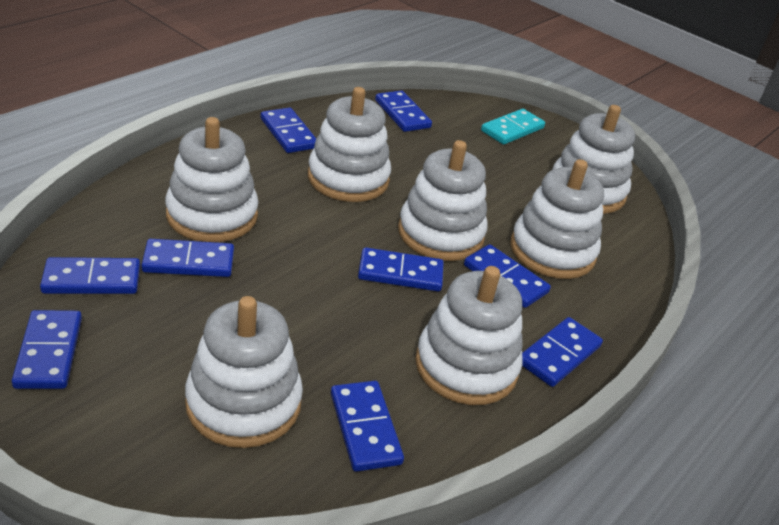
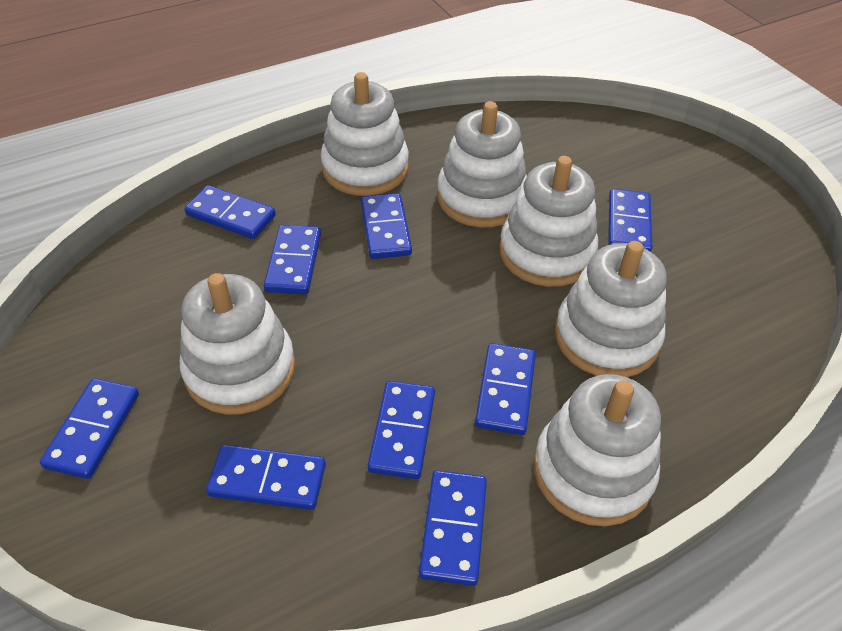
turquoise domino: 1 -> 0
white stacking toy: 7 -> 6

